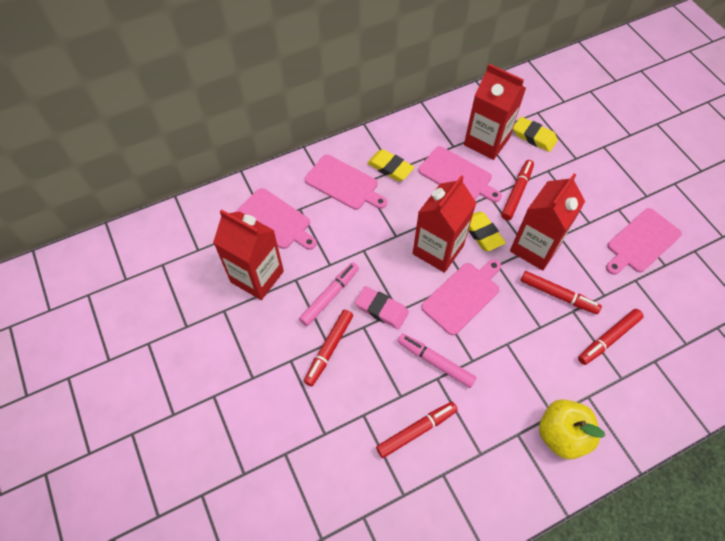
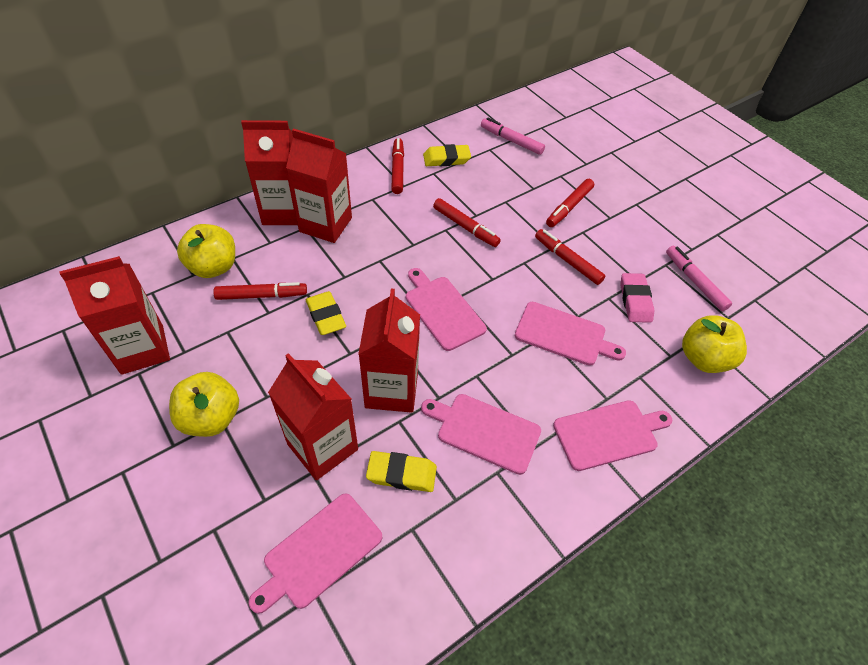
red carton: 4 -> 5
yellow apple: 1 -> 3

